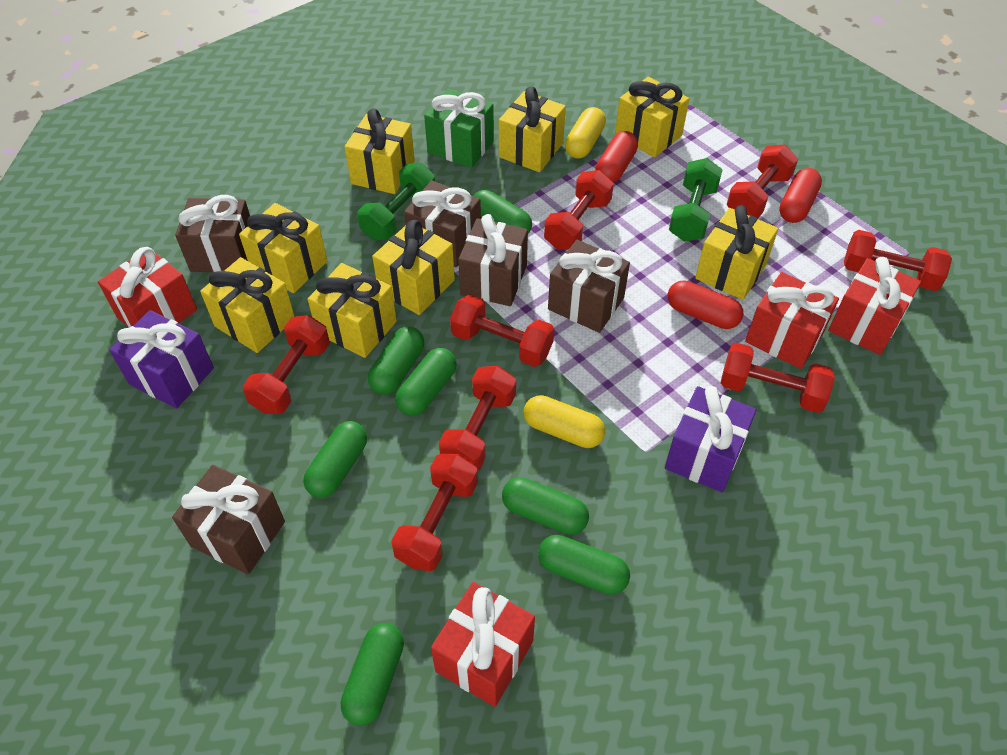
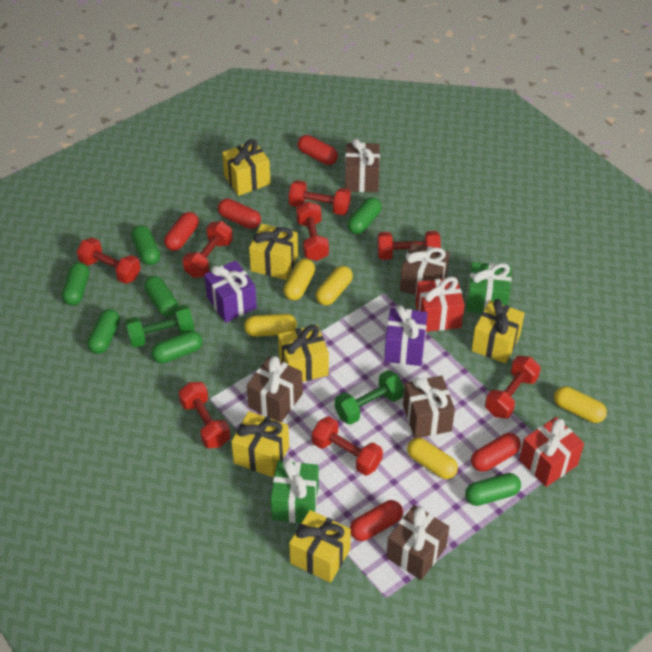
green gift: 1 -> 2
red capsule: 3 -> 5
red gift: 4 -> 2
yellow capsule: 2 -> 5
yellow gift: 8 -> 6

